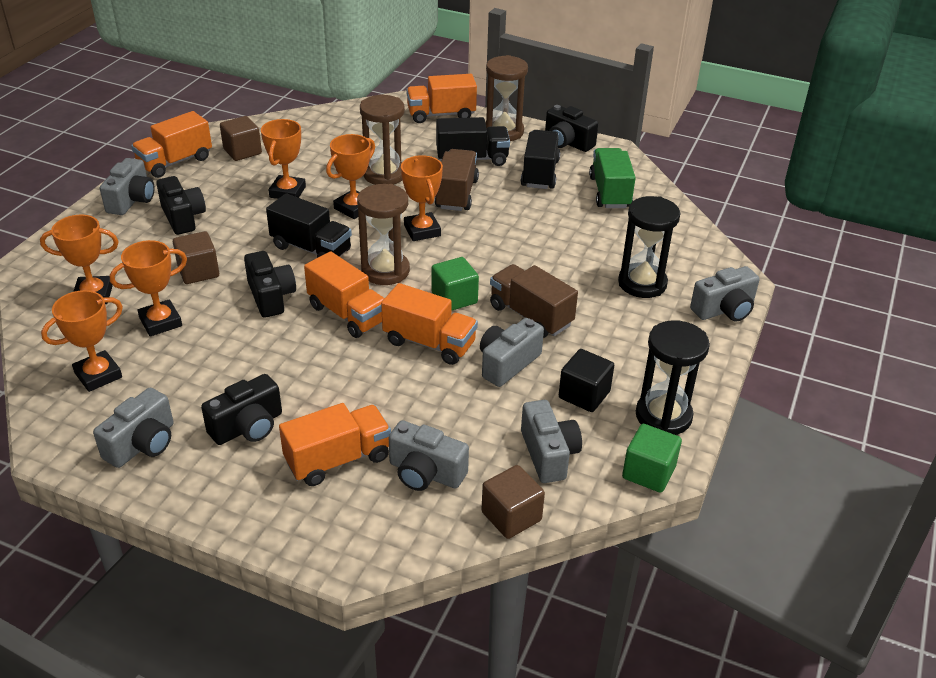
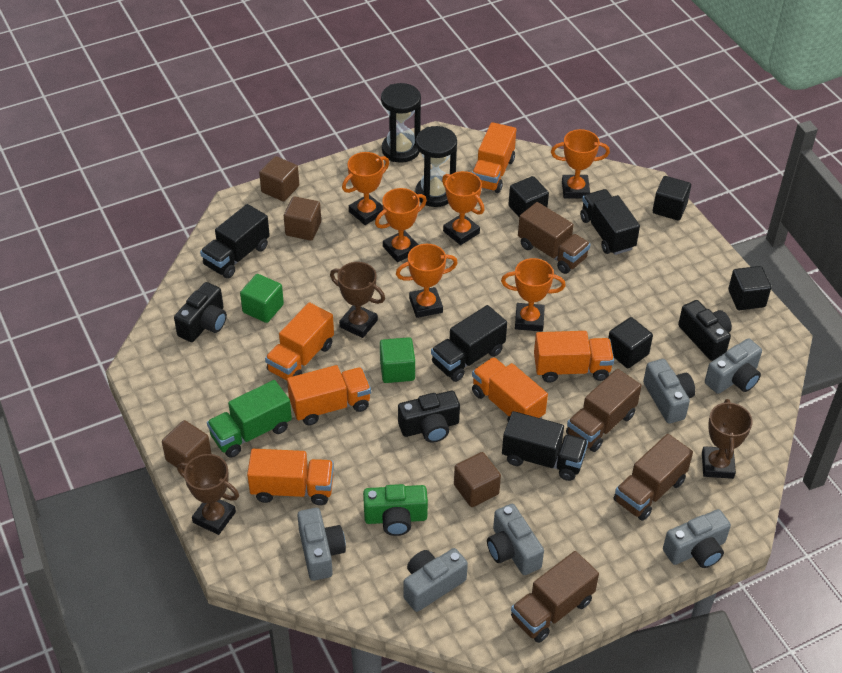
black camera: 4 -> 3
black cube: 1 -> 4
black truck: 3 -> 4
brown cube: 3 -> 4
brown hourglass: 3 -> 0
brown trophy: 0 -> 3
brown truck: 2 -> 4
green camera: 0 -> 1
orange truck: 5 -> 6

